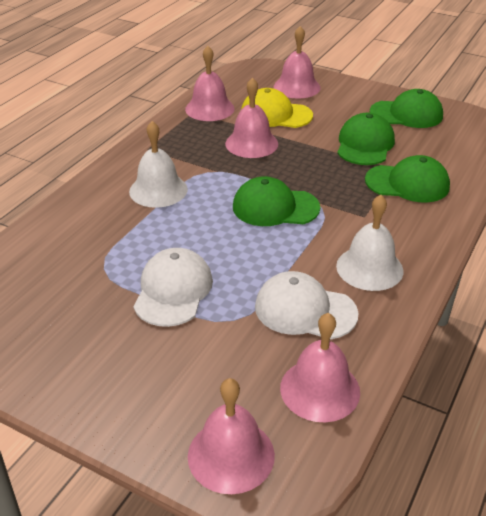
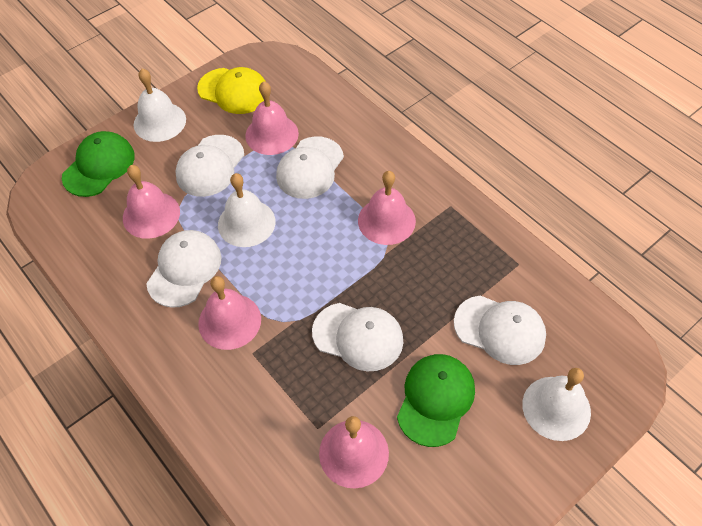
green cap: 4 -> 2
white bell: 2 -> 3
white cap: 2 -> 5

